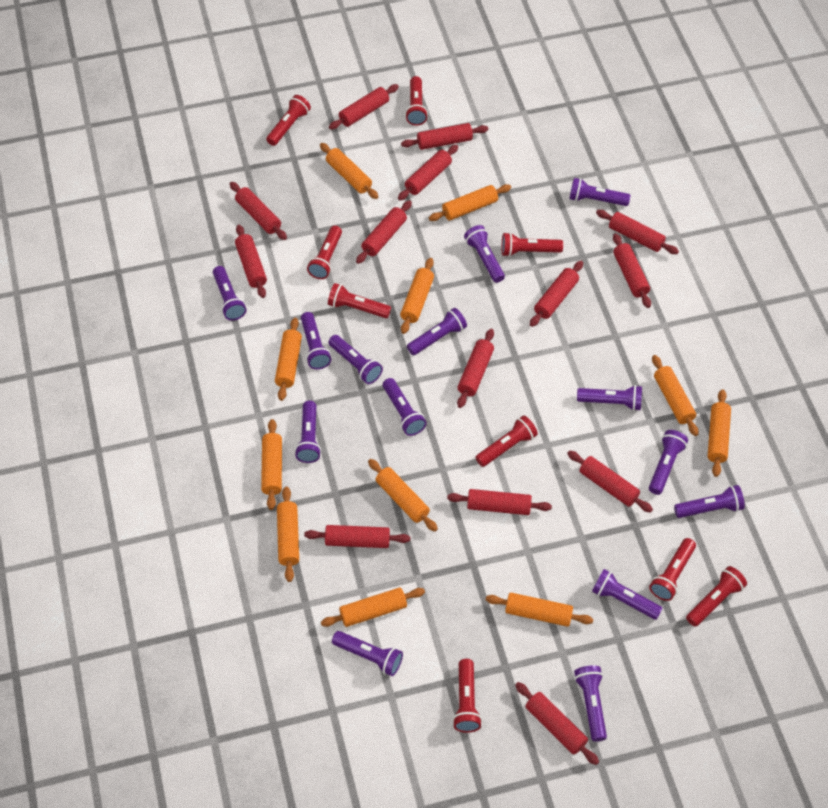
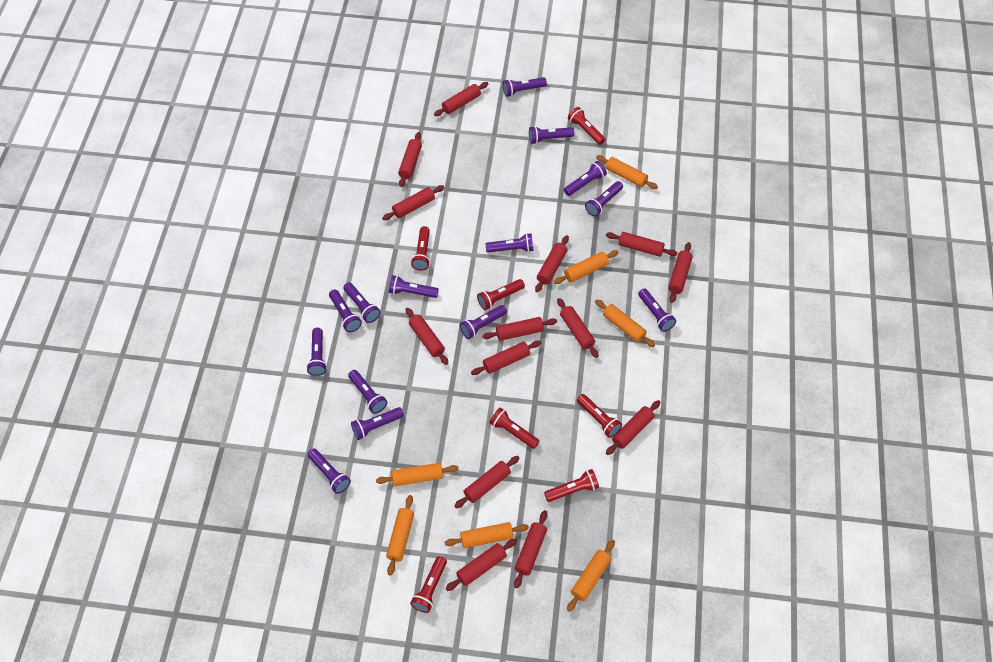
orange rolling pin: 11 -> 7
red flashlight: 9 -> 7

